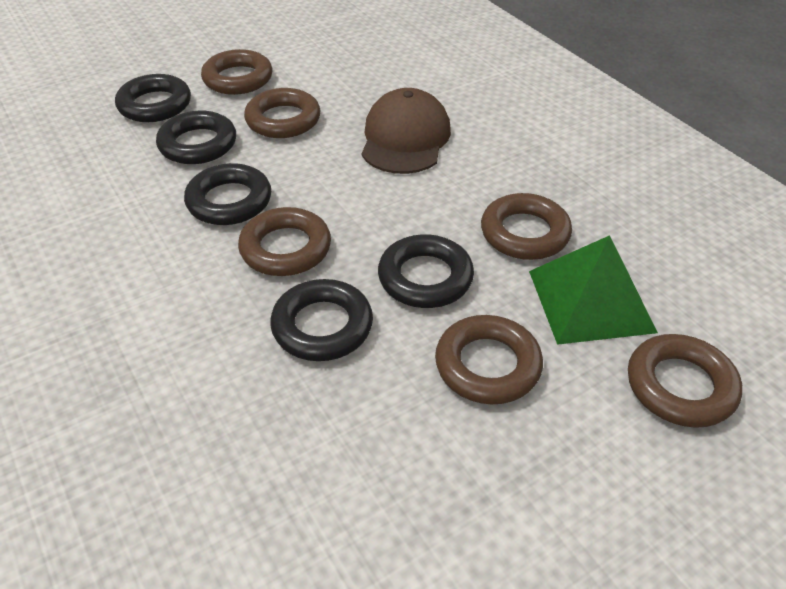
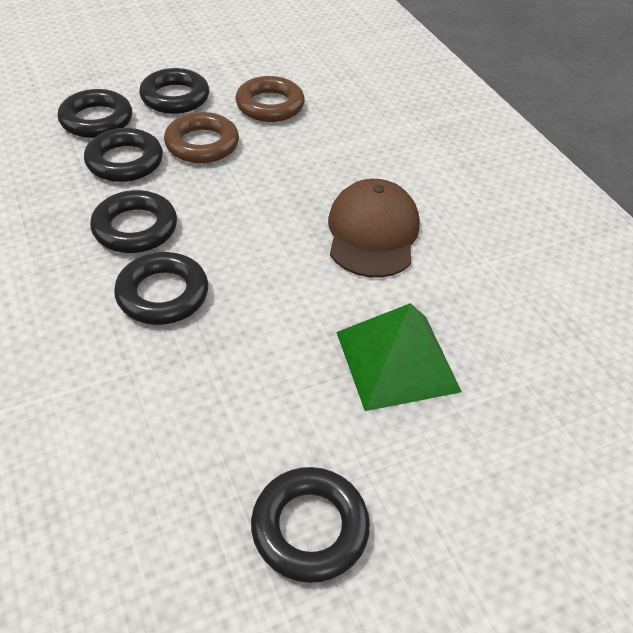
black ring: 5 -> 6
brown ring: 6 -> 2

